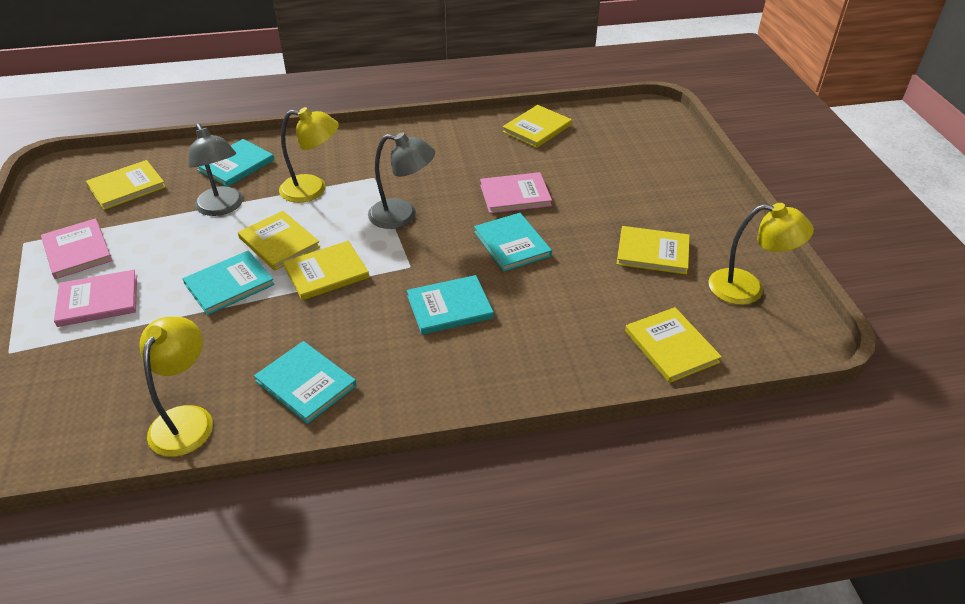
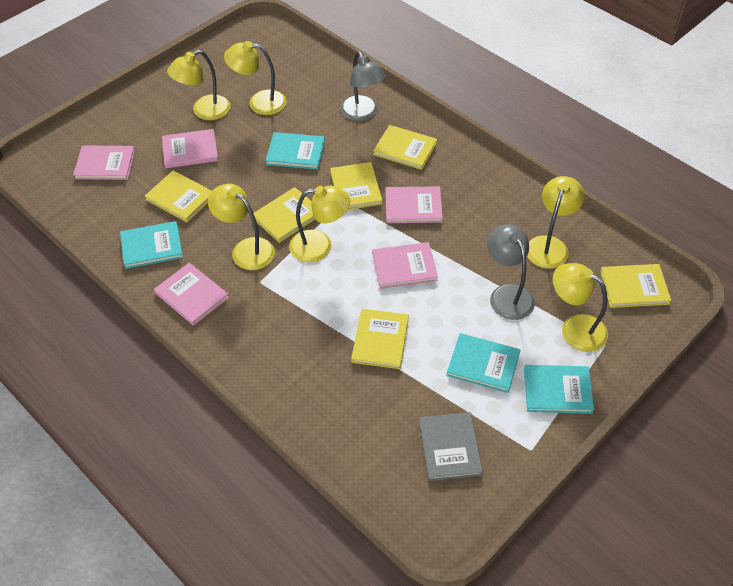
grey book: 0 -> 1
pink book: 3 -> 5
turquoise book: 5 -> 4
yellow lamp: 3 -> 6

